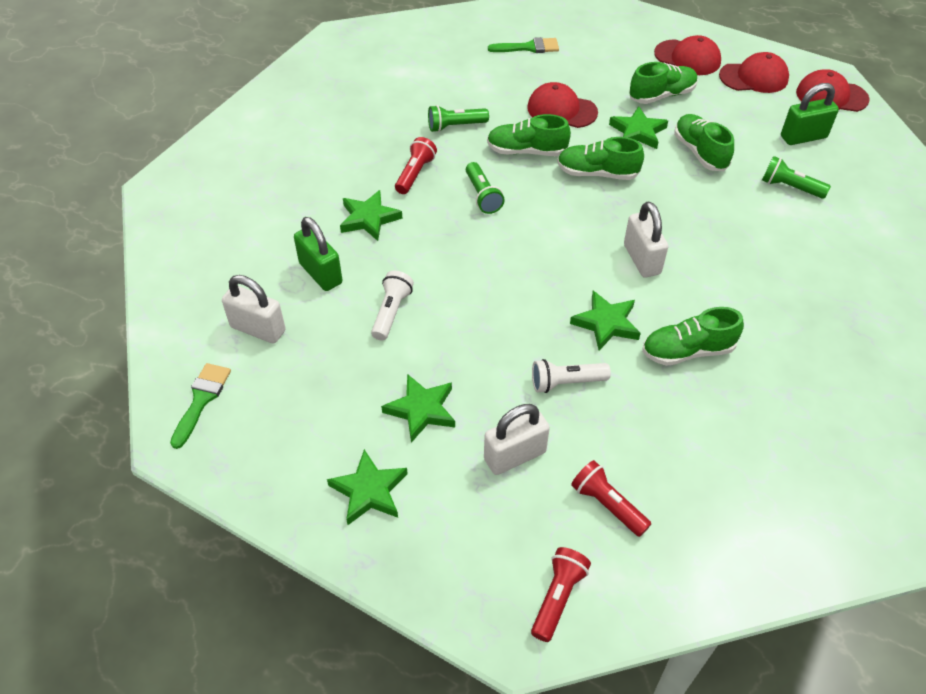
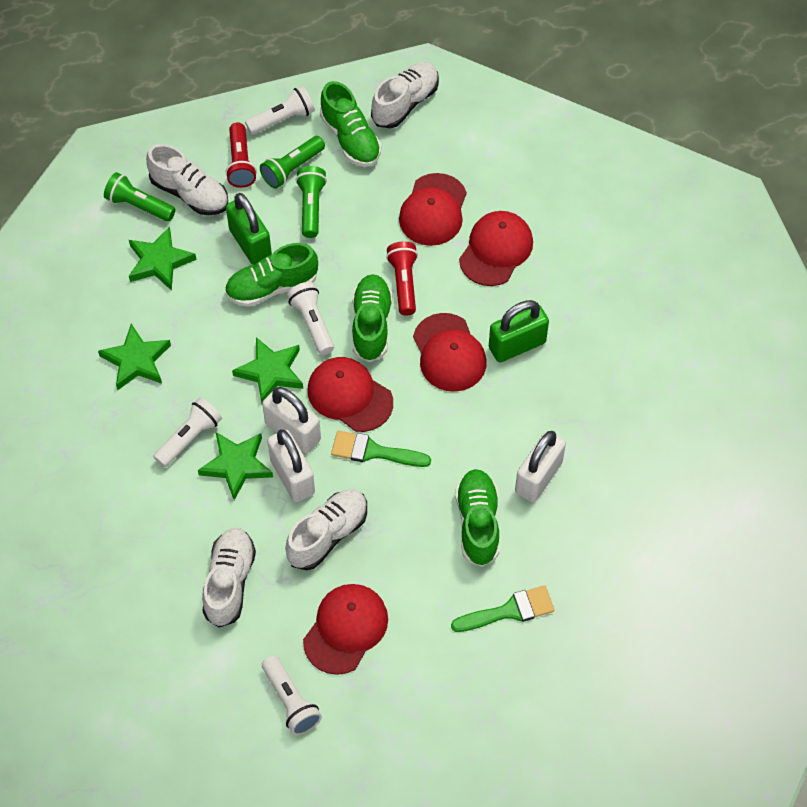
green shoe: 5 -> 4
green star: 5 -> 4
red cap: 4 -> 5
red flashlight: 3 -> 2
white flashlight: 2 -> 4
white shoe: 0 -> 4

